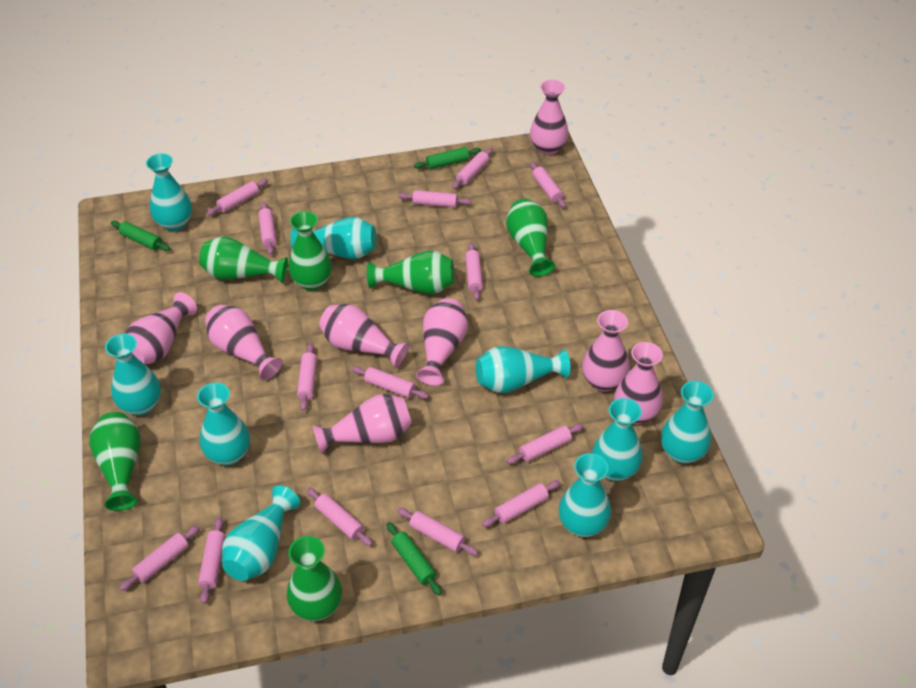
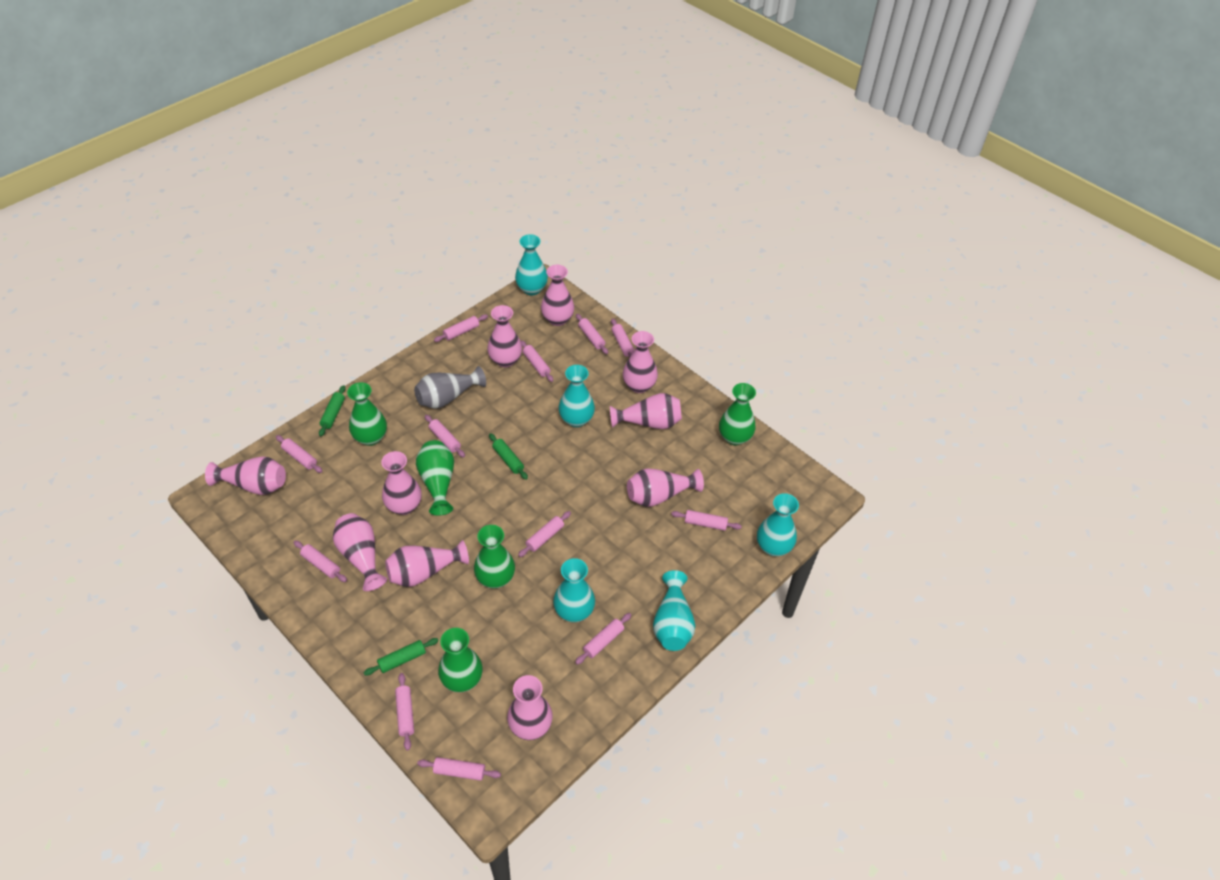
green vase: 6 -> 5
grey vase: 0 -> 1
pink rolling pin: 14 -> 12
pink vase: 8 -> 10
turquoise vase: 9 -> 5

